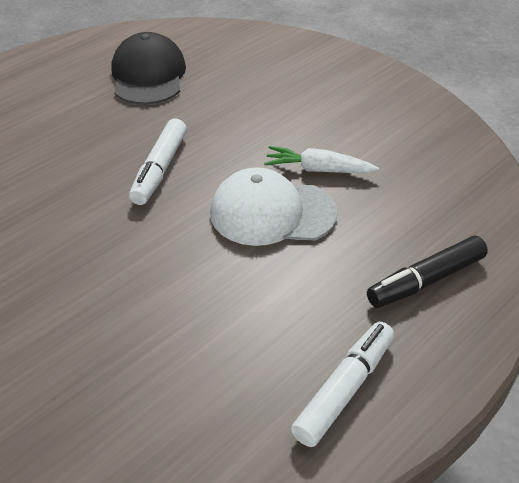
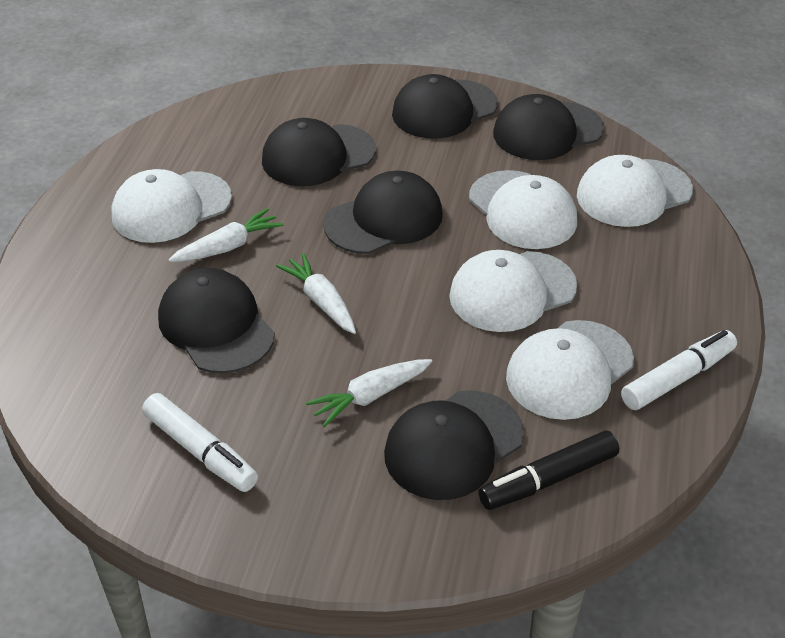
black cap: 1 -> 6
white cap: 1 -> 5
white carrot: 1 -> 3

